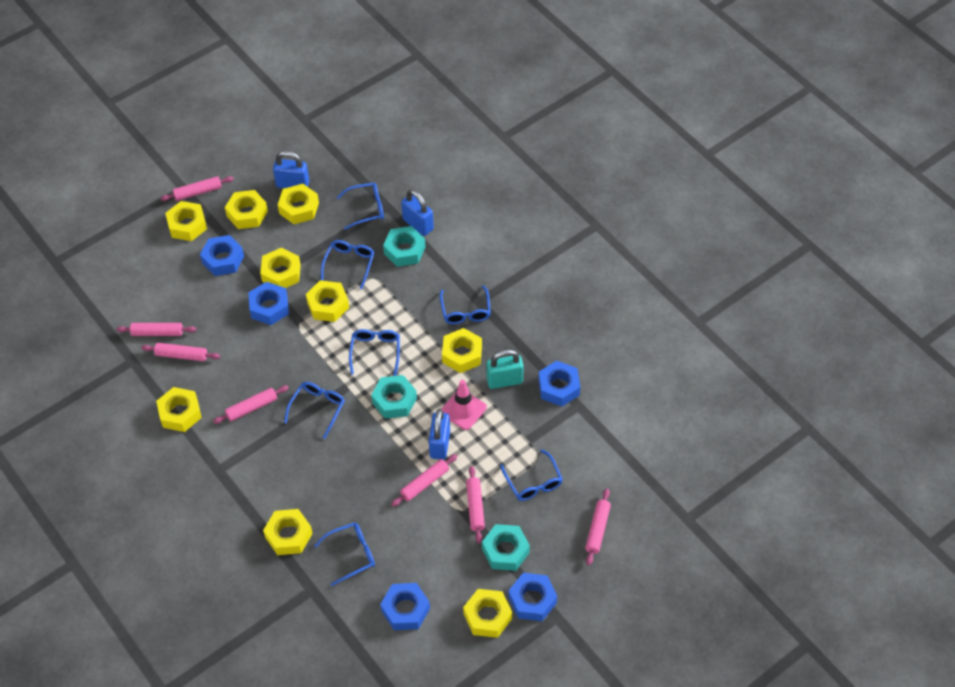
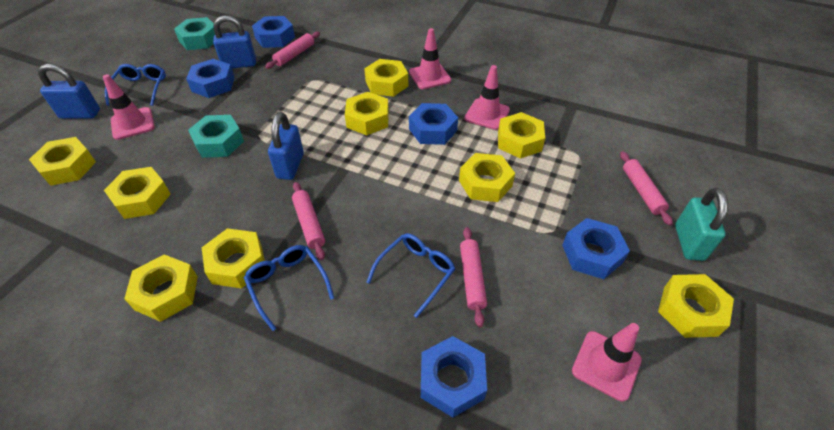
blue glasses: 7 -> 3
pink rolling pin: 7 -> 4
pink traffic cone: 1 -> 4
turquoise nut: 3 -> 2

